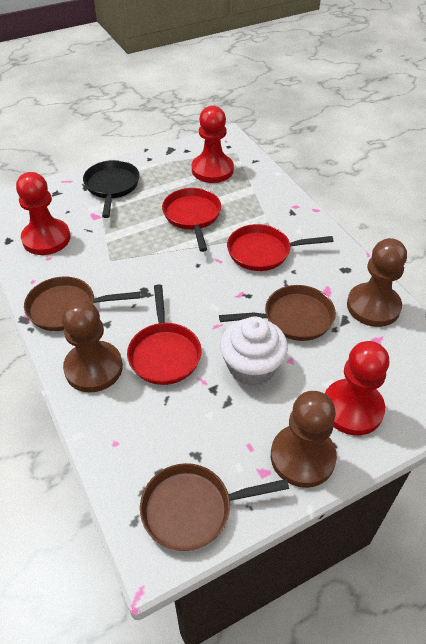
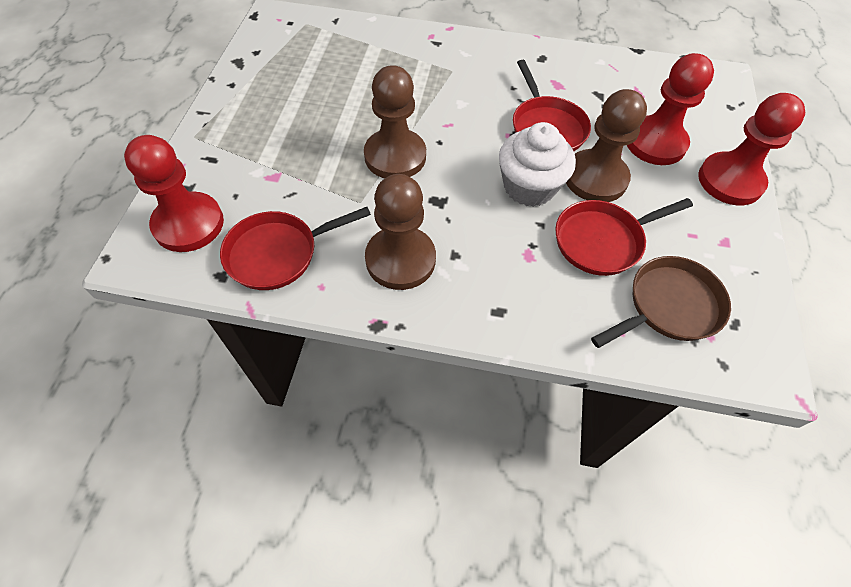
black pan: 1 -> 0
brown pan: 3 -> 1

